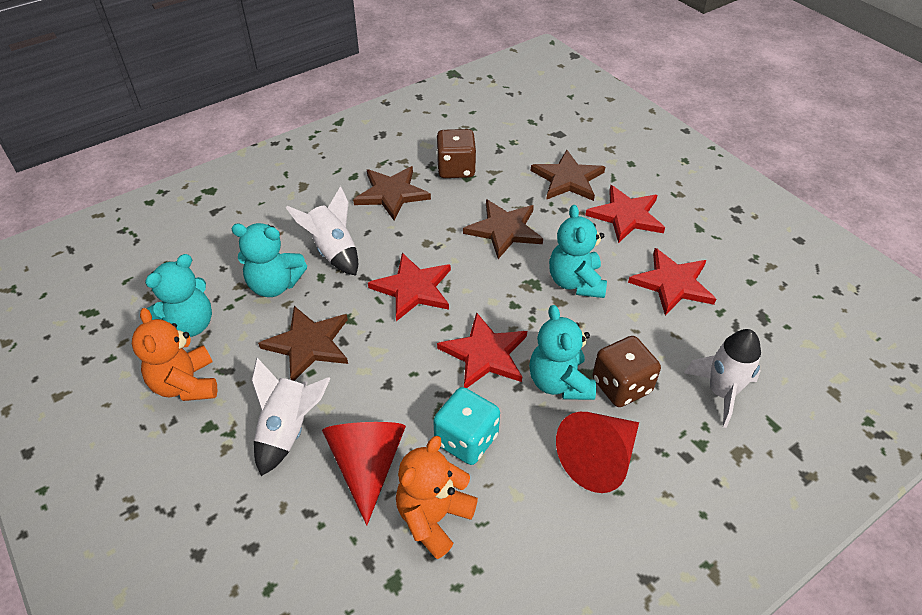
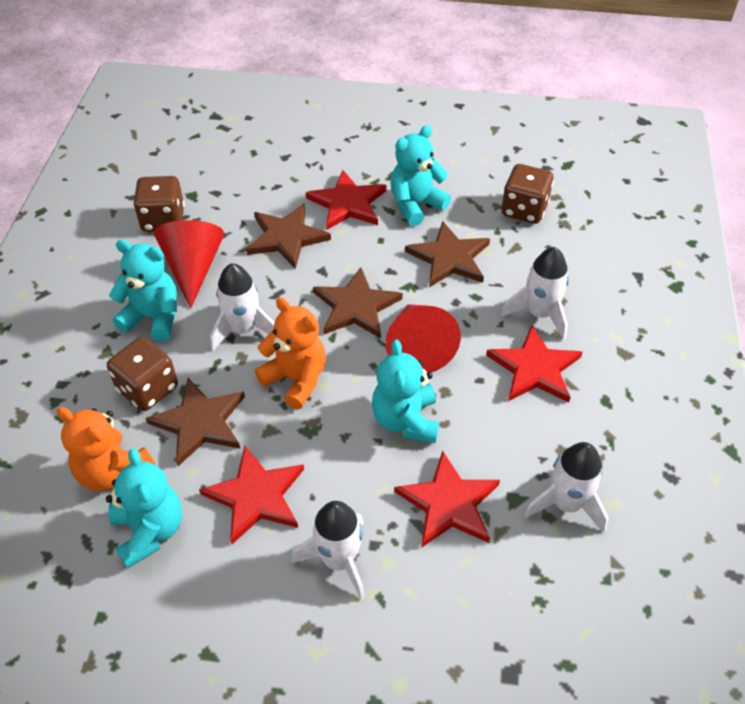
brown dice: 2 -> 3
turquoise dice: 1 -> 0
white rocket: 3 -> 4

